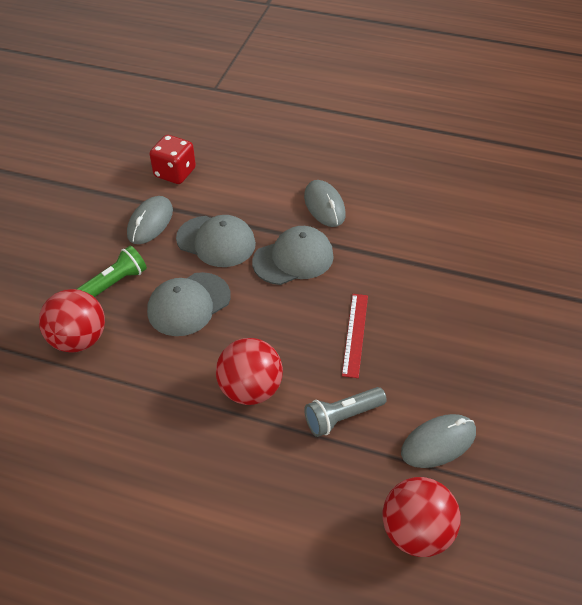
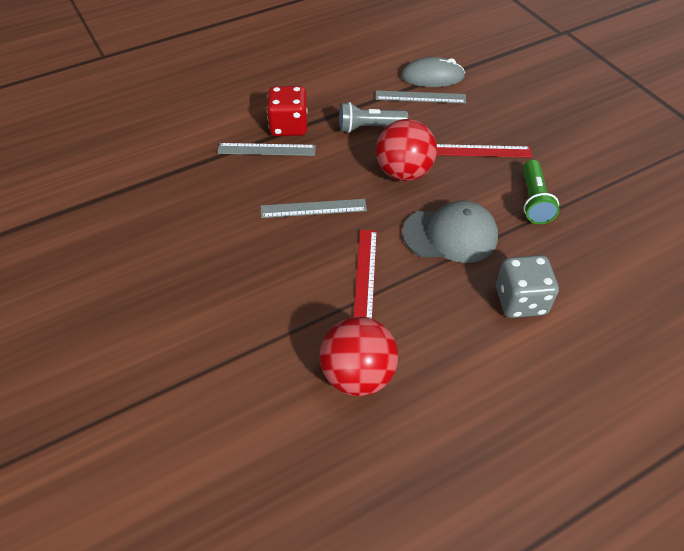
grey cap: 3 -> 1
grey dice: 0 -> 1
grey mouse: 3 -> 1
grey ruler: 0 -> 3
red ball: 3 -> 2
red ruler: 1 -> 2

